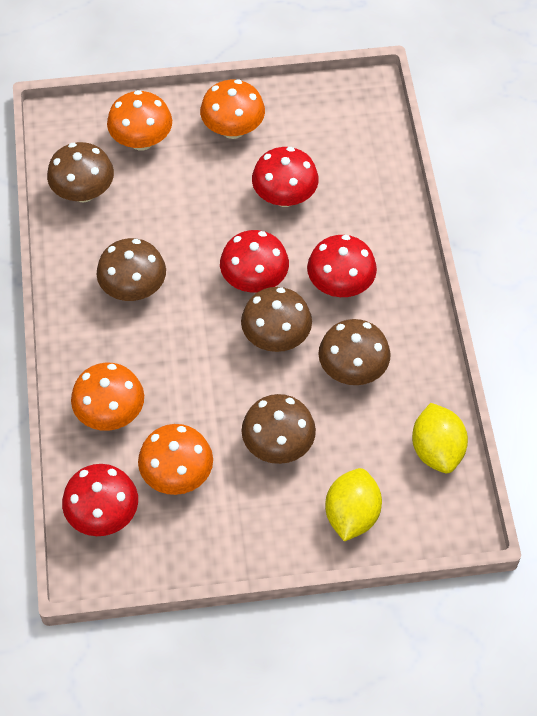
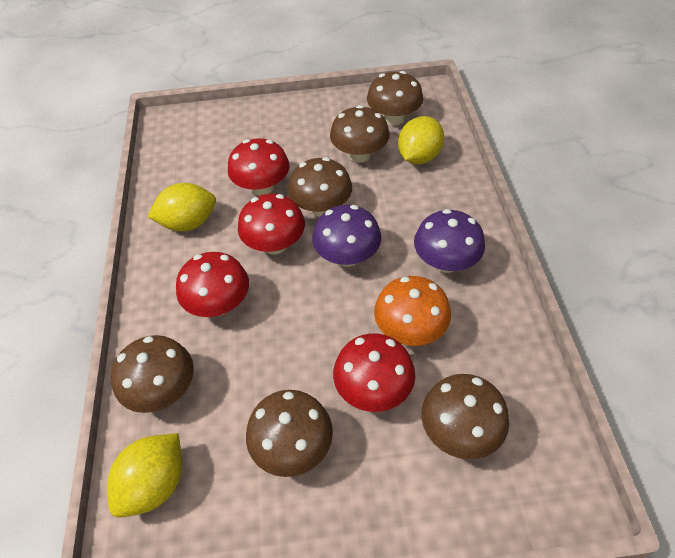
brown mushroom: 5 -> 6
orange mushroom: 4 -> 1
purple mushroom: 0 -> 2
yellow lemon: 2 -> 3

